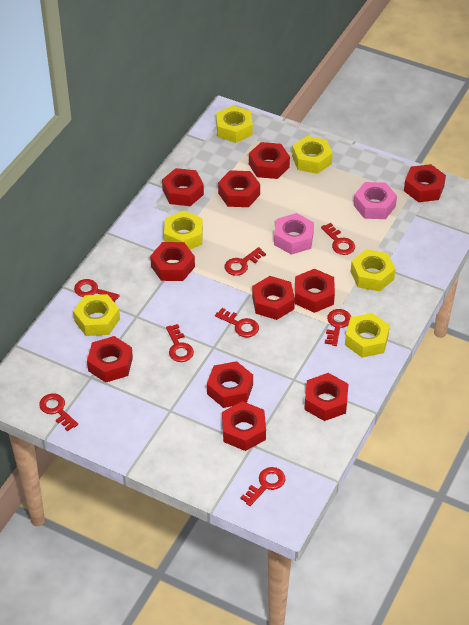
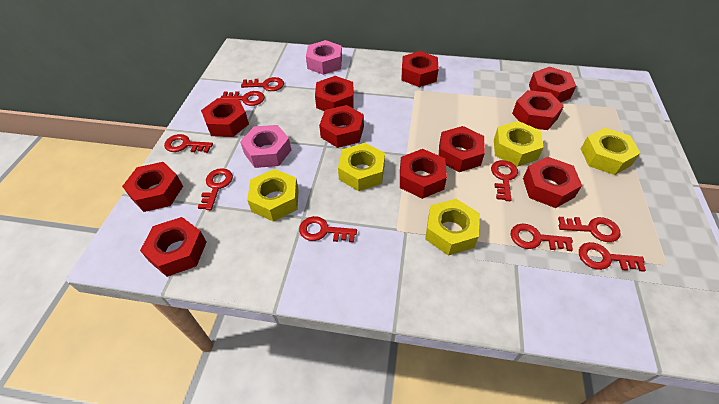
red key: 8 -> 9
yellow nut: 6 -> 5

